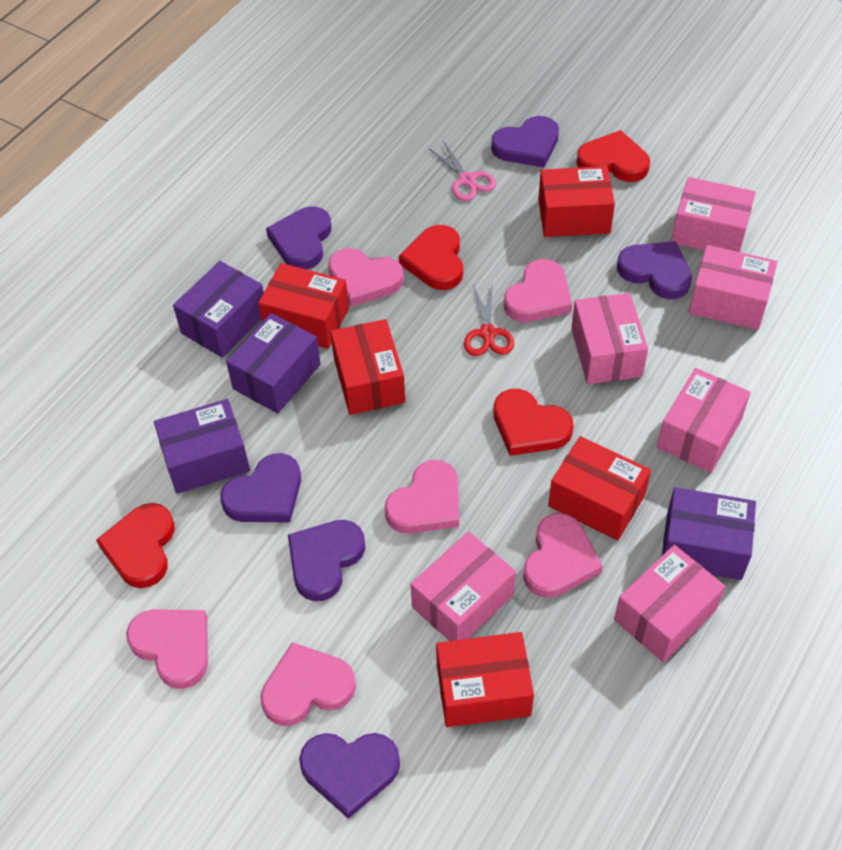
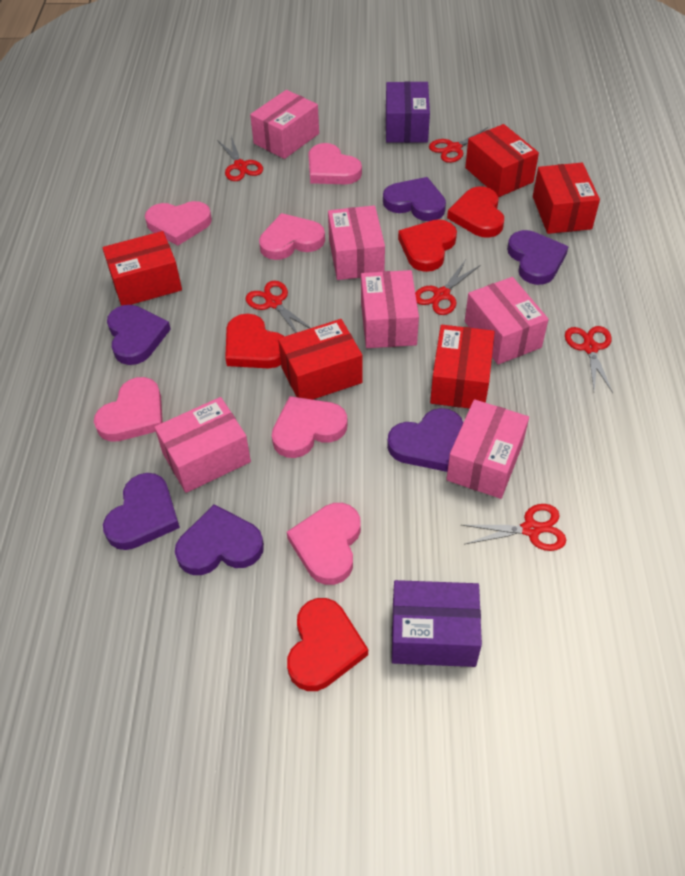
pink scissors: 1 -> 0
purple box: 4 -> 2
red scissors: 1 -> 6

